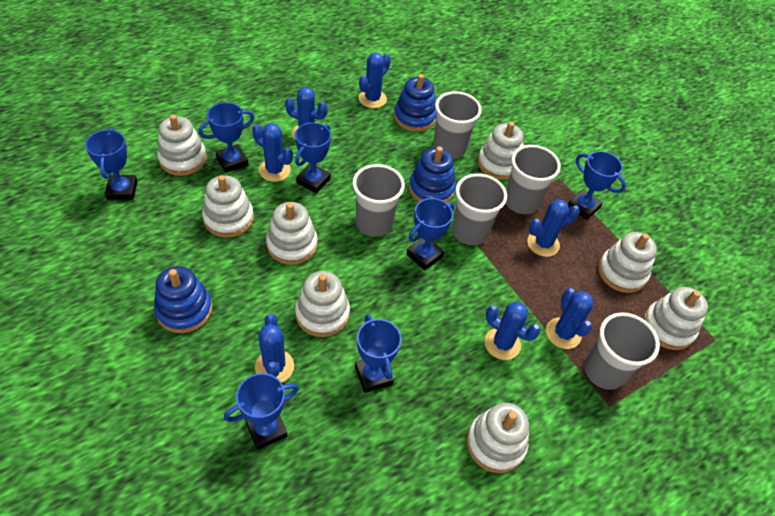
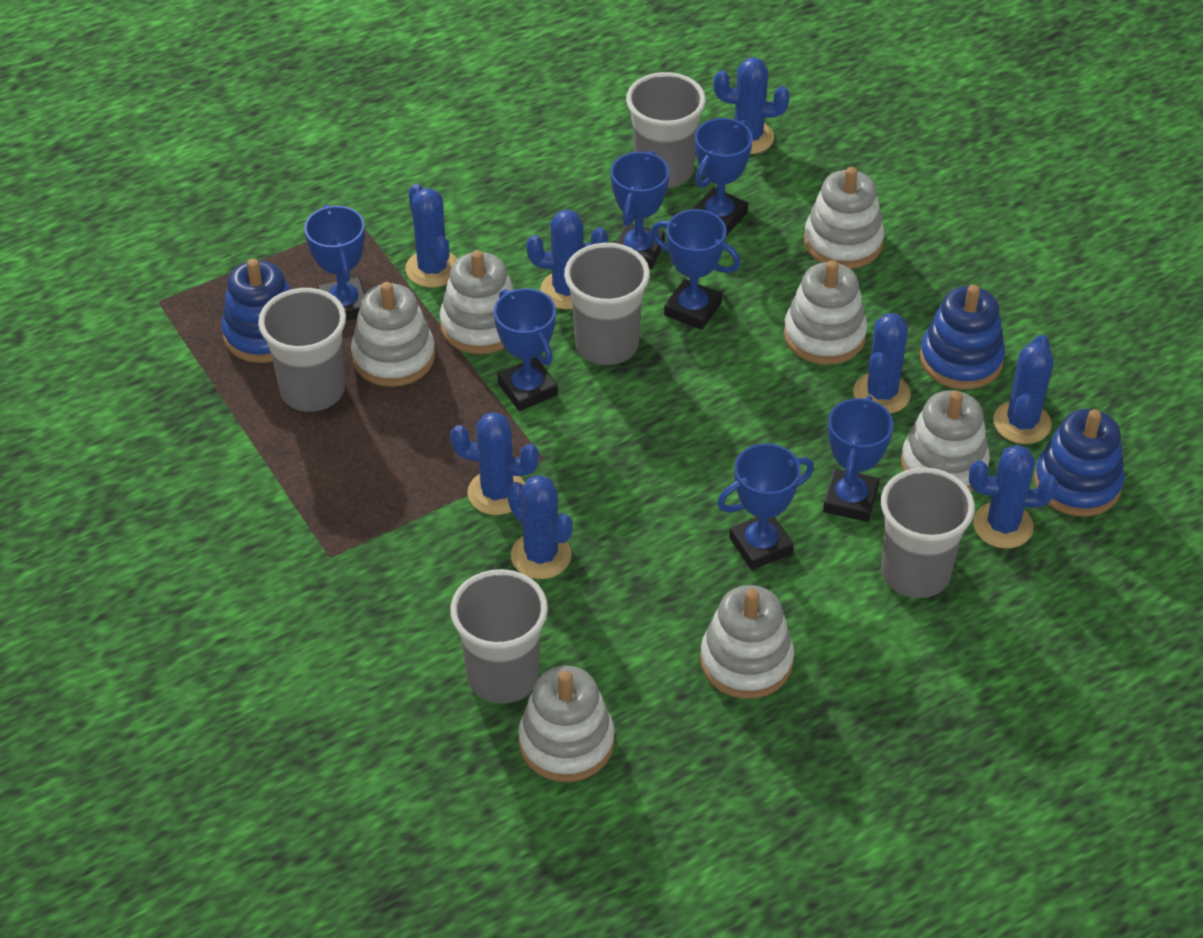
blue cactus: 7 -> 8
white stacking toy: 8 -> 7

